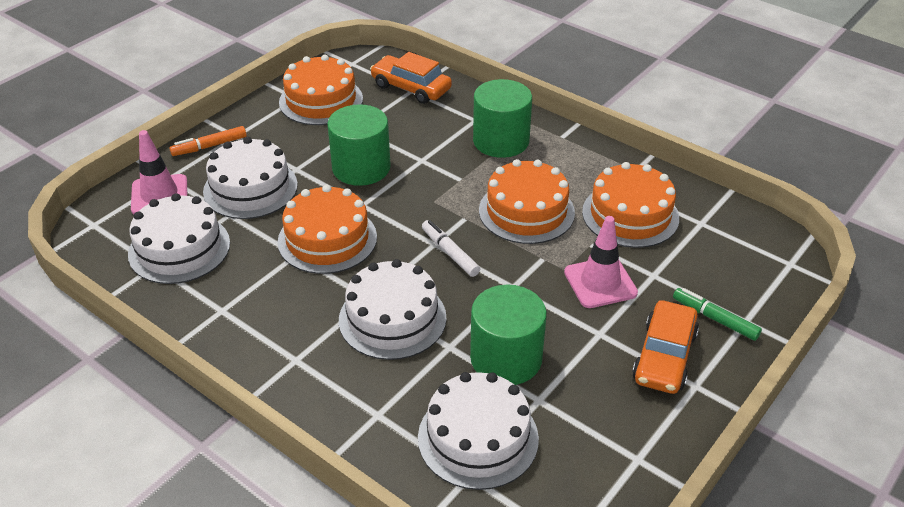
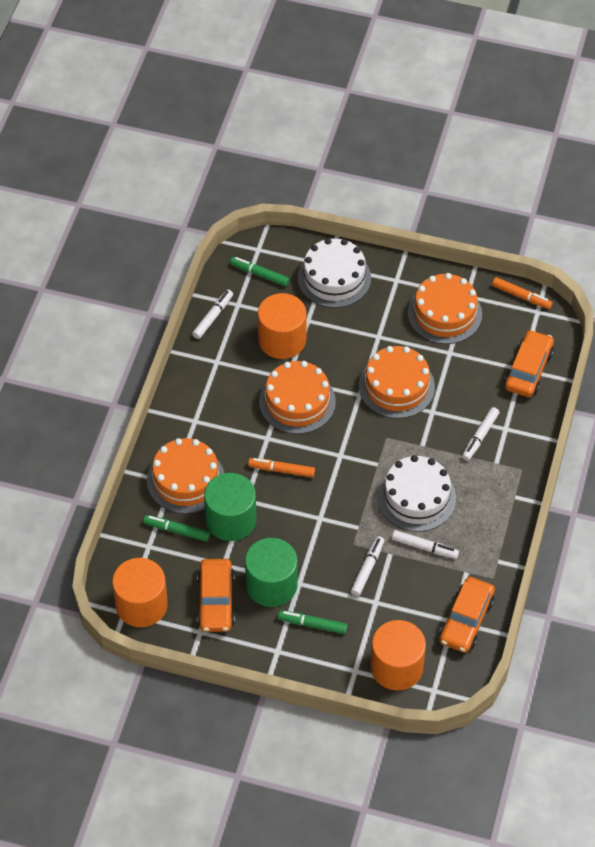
green cylinder: 3 -> 2
green marker: 1 -> 3
orange car: 2 -> 3
orange cylinder: 0 -> 3
orange marker: 1 -> 2
pink traffic cone: 2 -> 0
white cake: 4 -> 2
white marker: 1 -> 4

